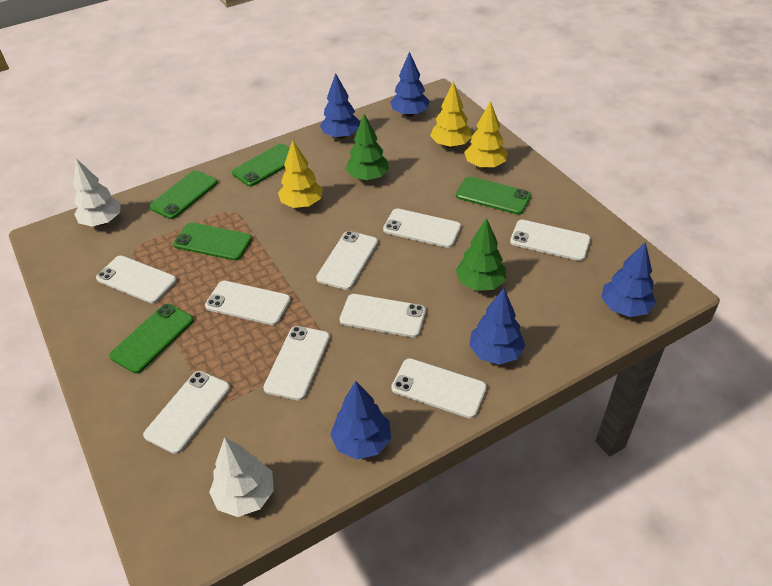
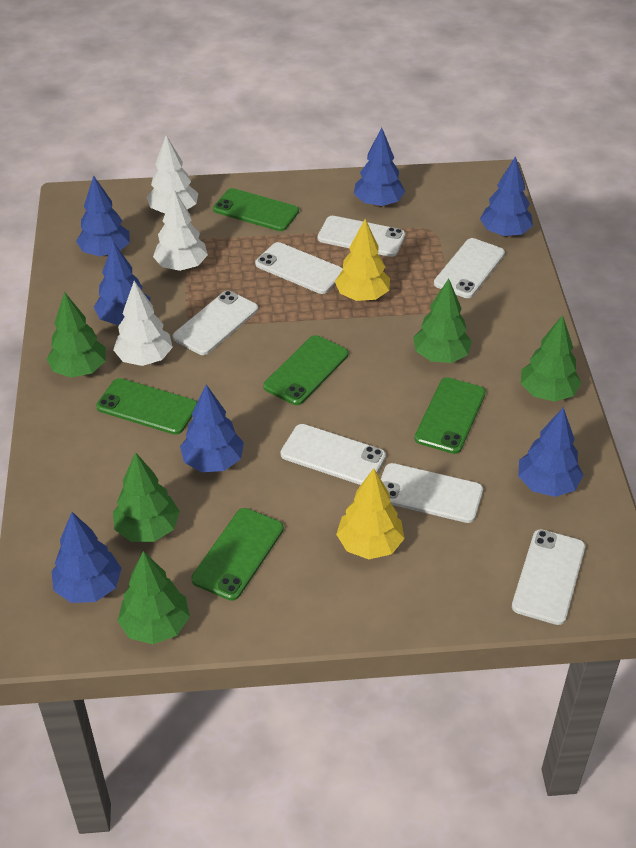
blue tree: 5 -> 7
green tree: 2 -> 5
white phone: 9 -> 7
white tree: 2 -> 3
yellow tree: 3 -> 2

